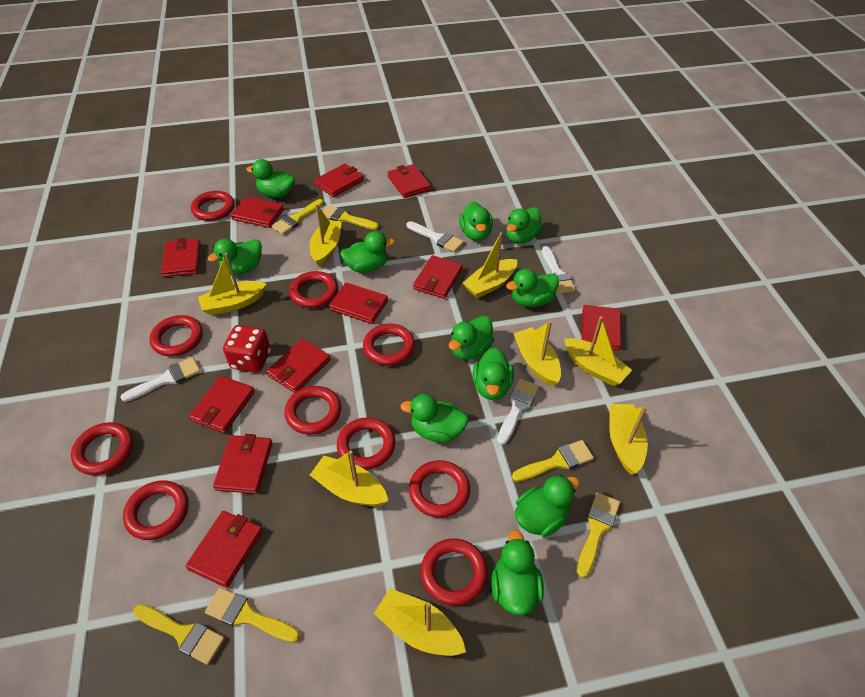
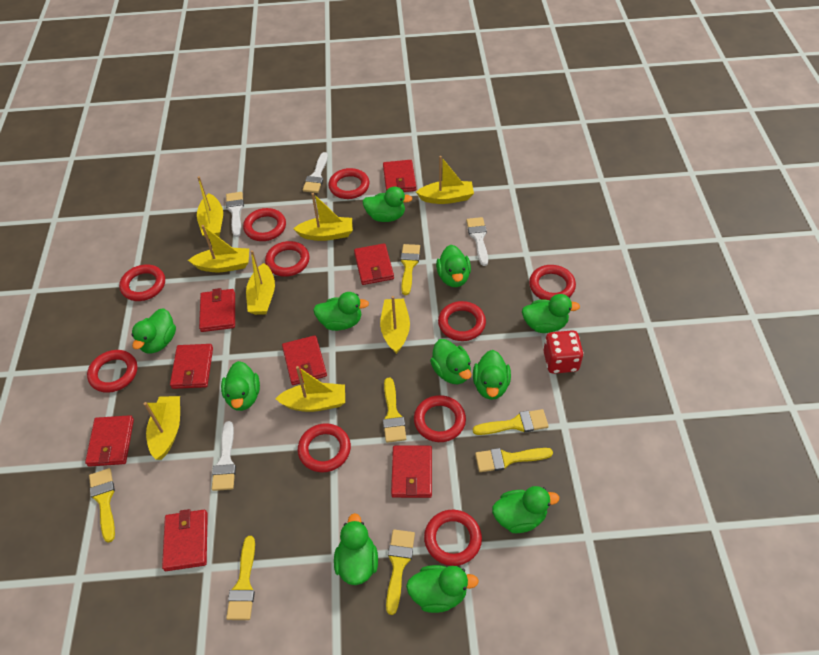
red wallet: 11 -> 8
yellow brush: 6 -> 7

